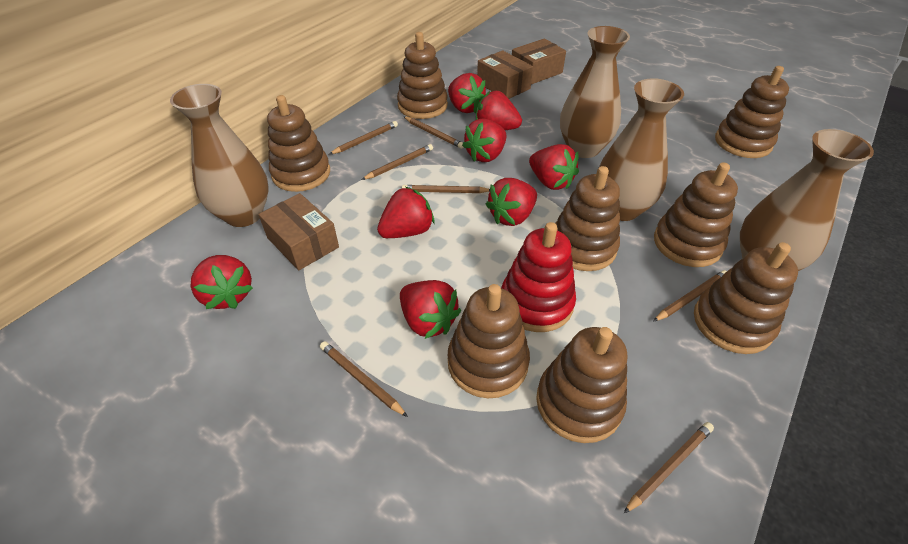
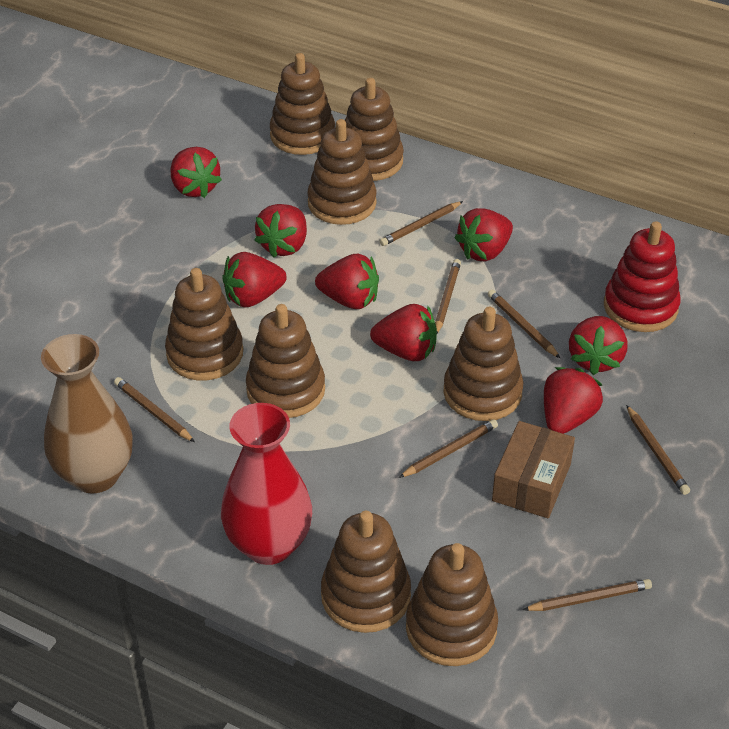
brown box: 3 -> 1
brown vase: 4 -> 1
red vase: 0 -> 1

